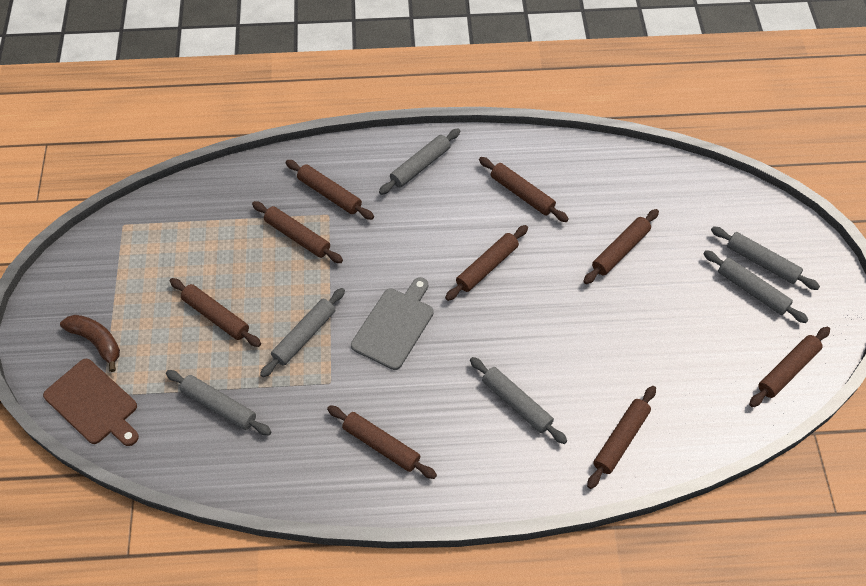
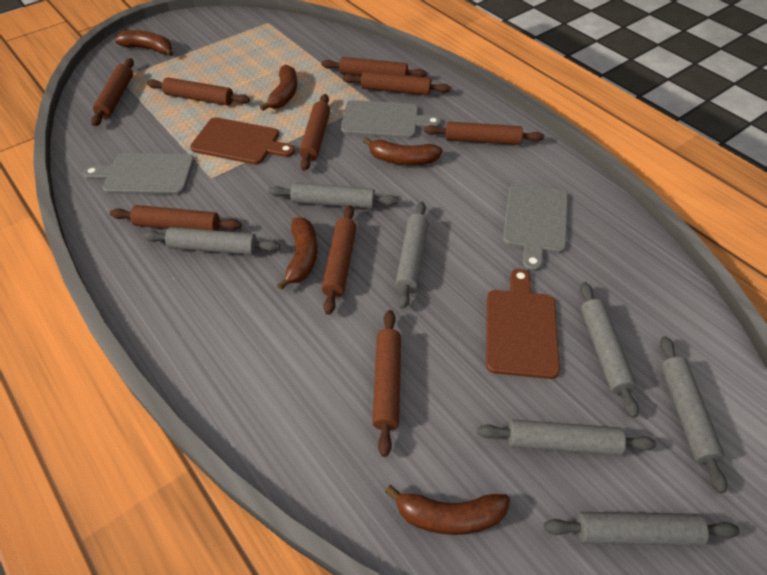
brown banana: 1 -> 5
brown cutting board: 1 -> 2
grey cutting board: 1 -> 3
grey rolling pin: 6 -> 7

